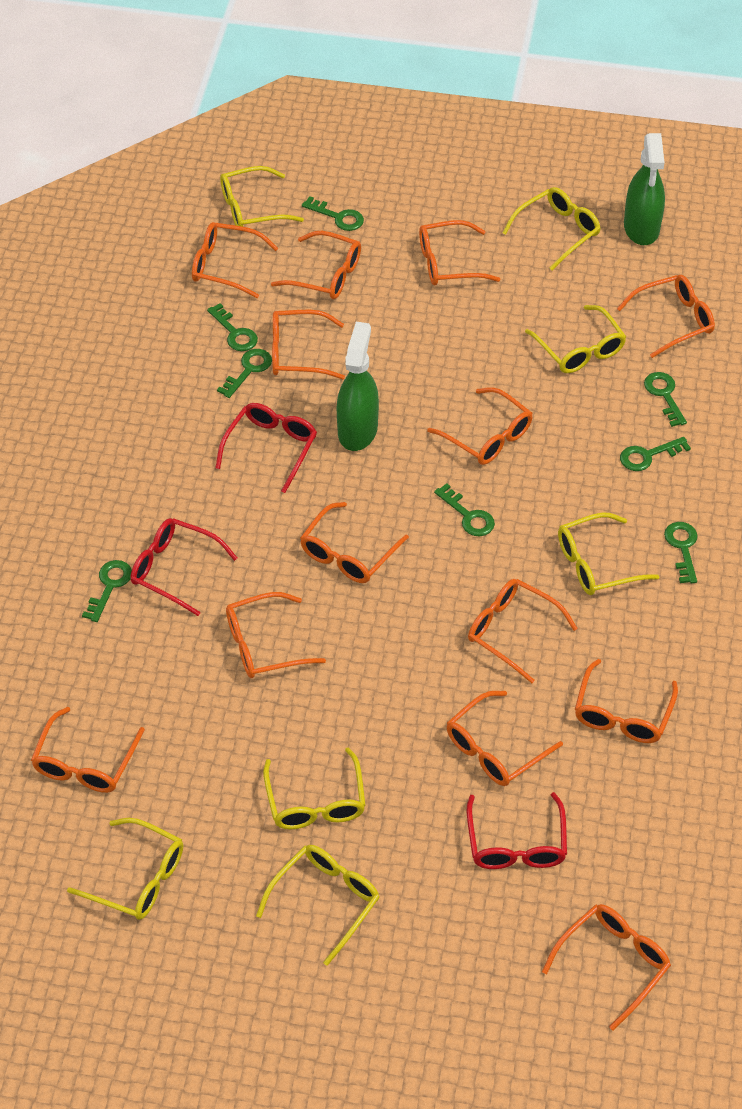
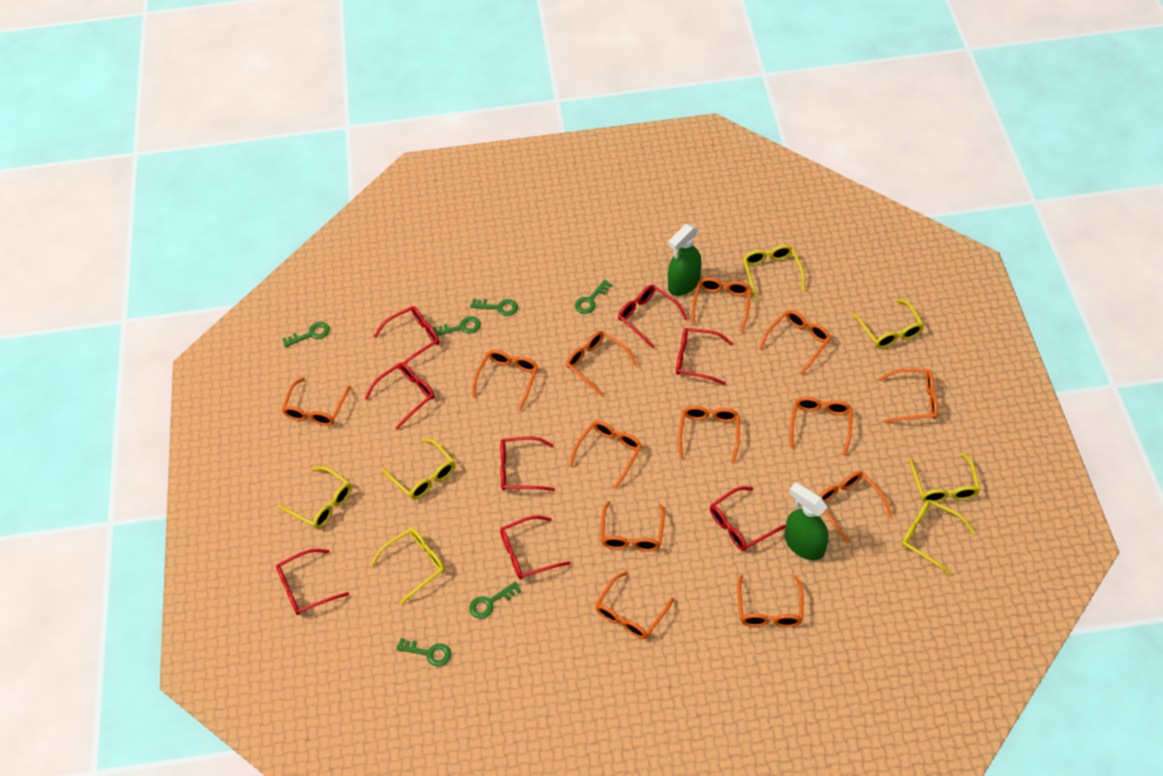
green key: 8 -> 6
red glasses: 3 -> 8

